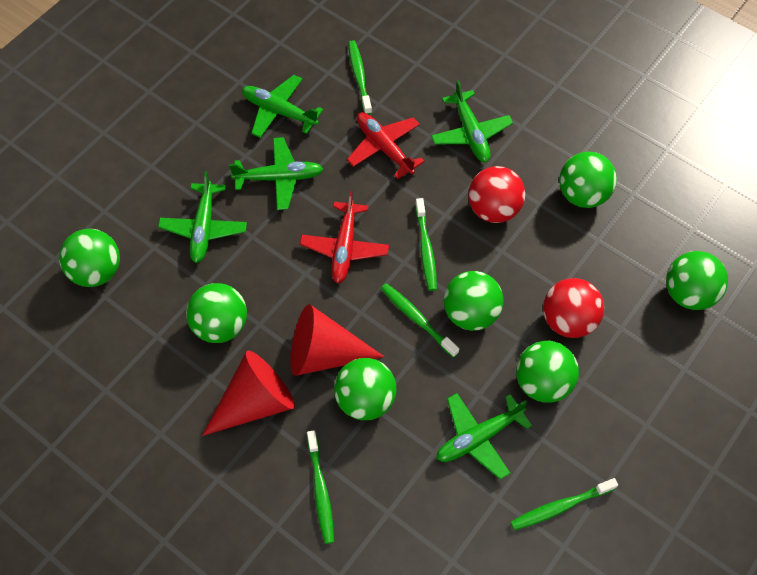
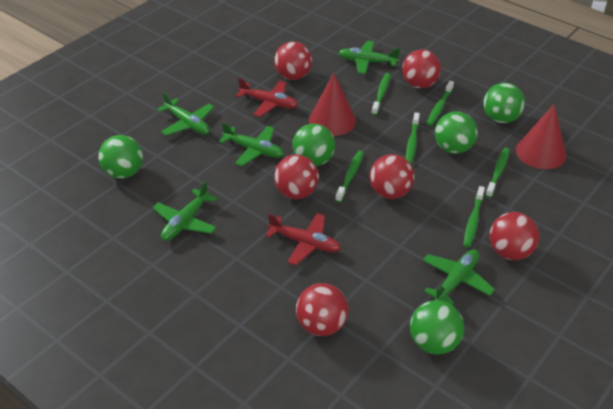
green ball: 7 -> 5
green toothbrush: 5 -> 6
red ball: 2 -> 6

